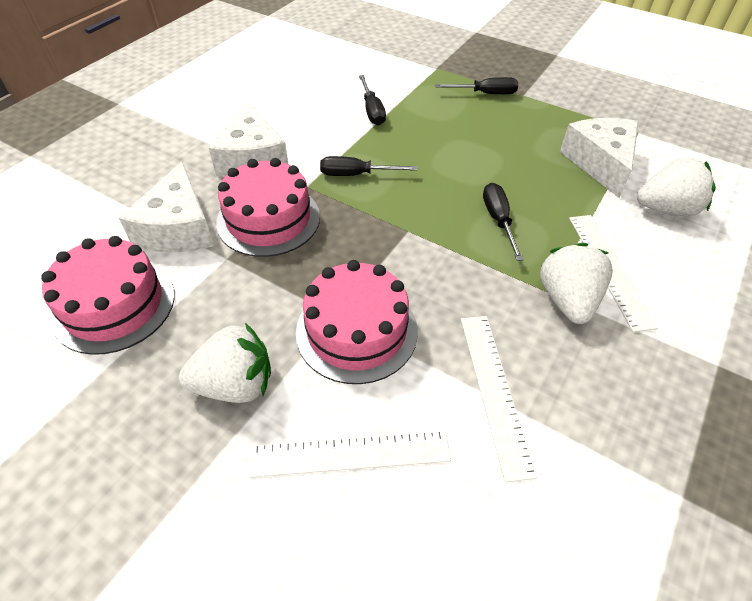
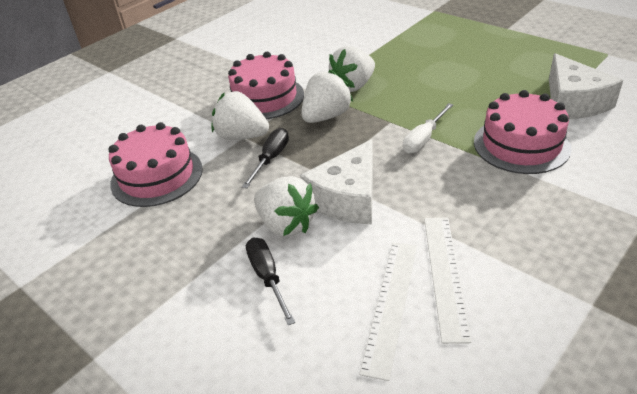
black screwdriver: 4 -> 2
white cheese: 3 -> 2
white ruler: 3 -> 2
white screwdriver: 0 -> 1
white strawberry: 3 -> 4

